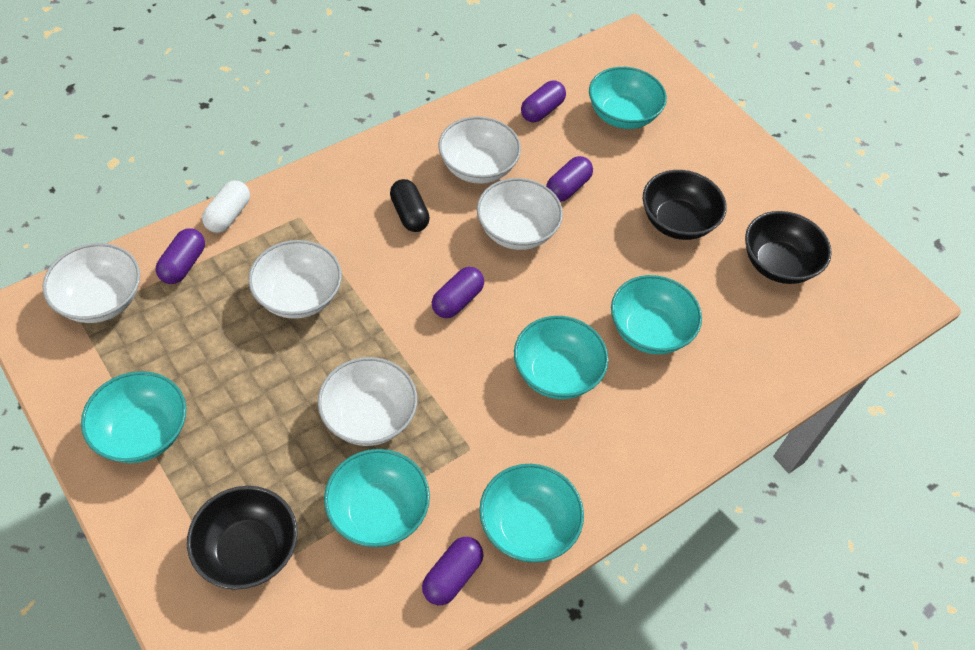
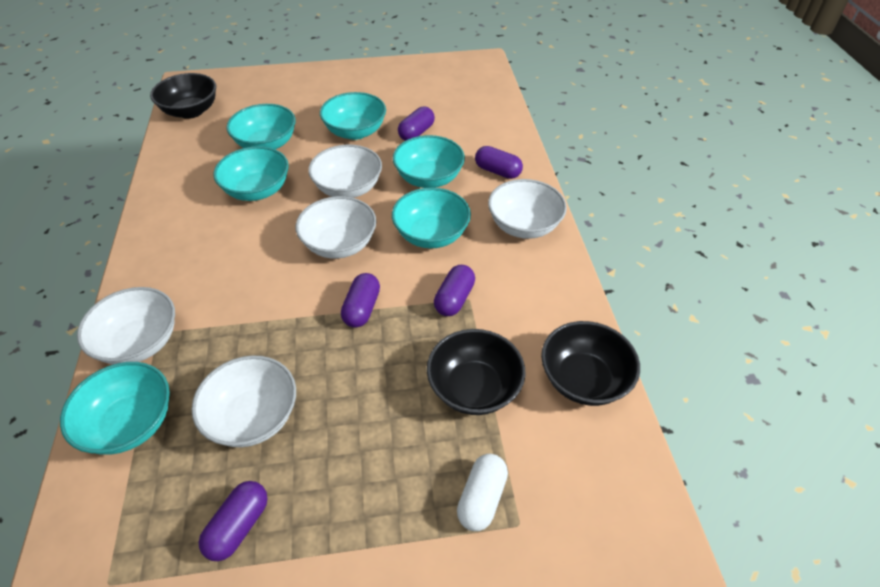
black capsule: 1 -> 0

